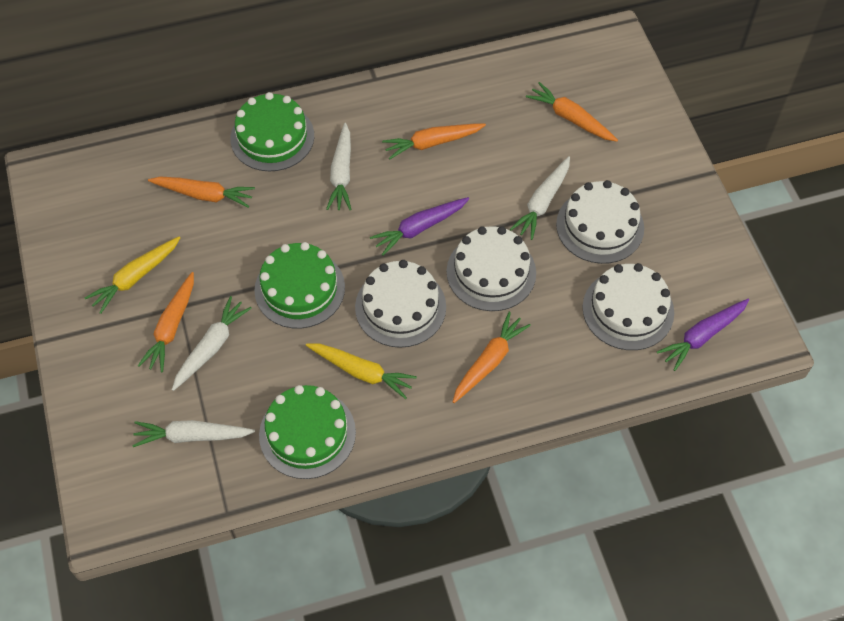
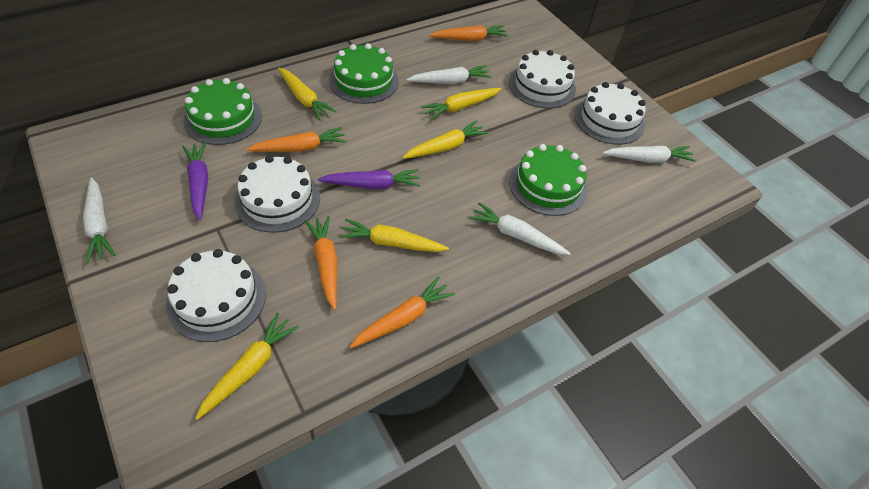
orange carrot: 5 -> 4
yellow carrot: 2 -> 5

